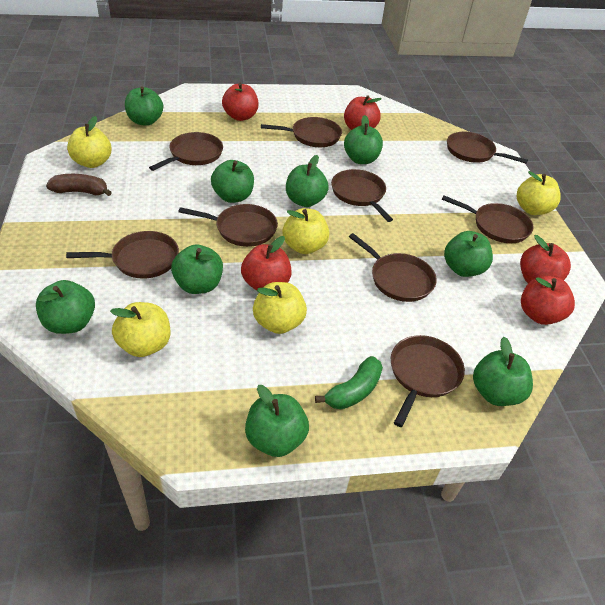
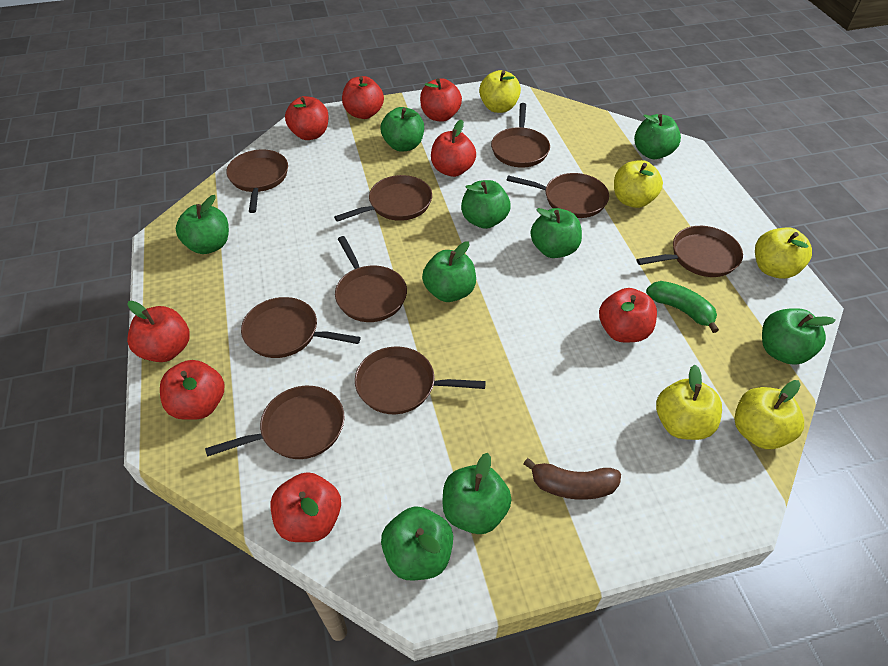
red apple: 5 -> 8

